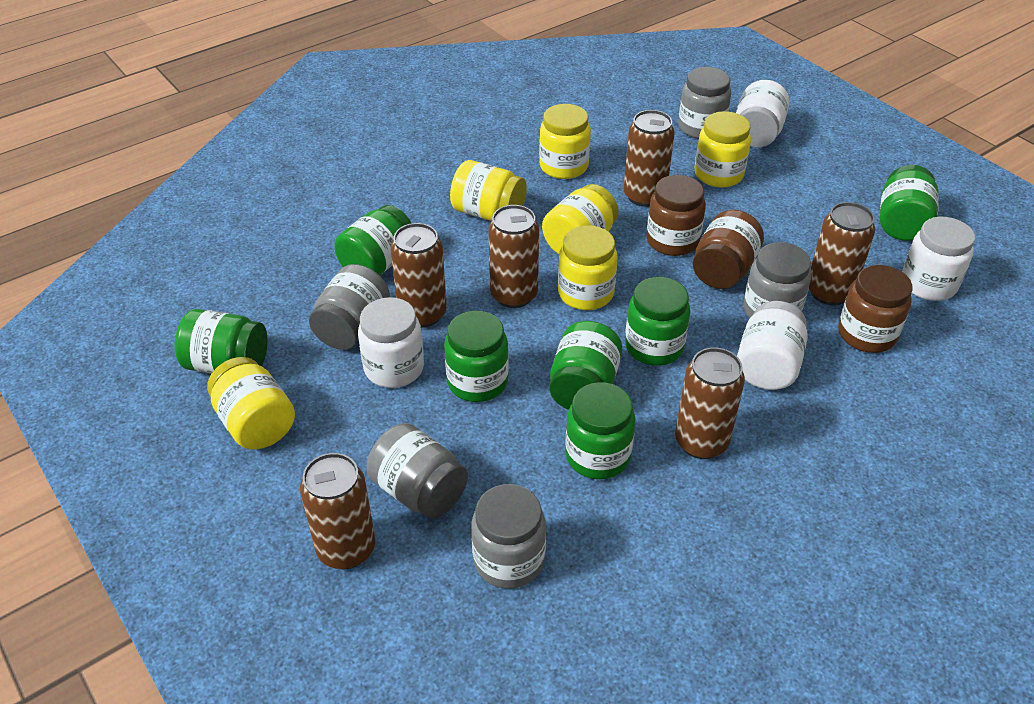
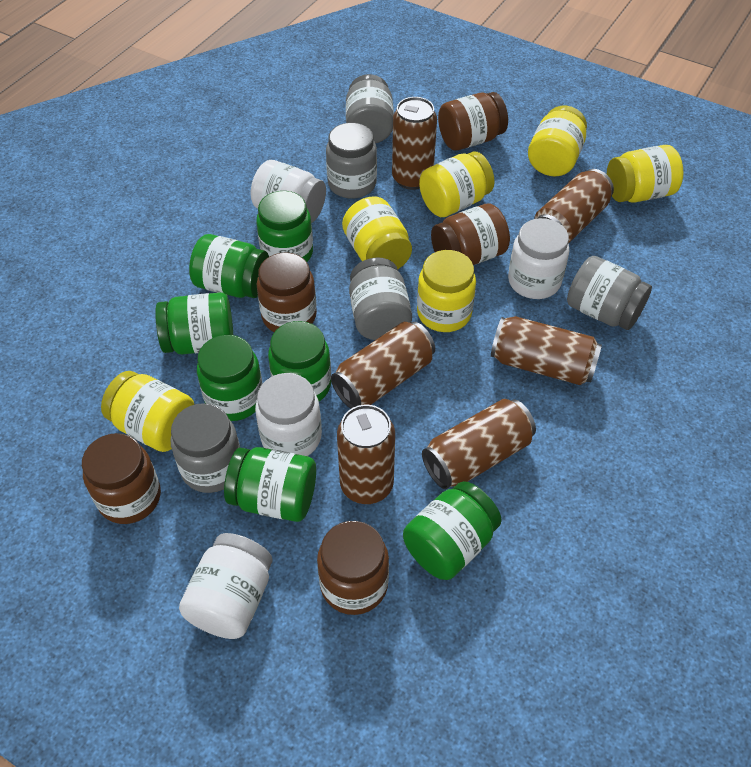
brown jar: 3 -> 5

